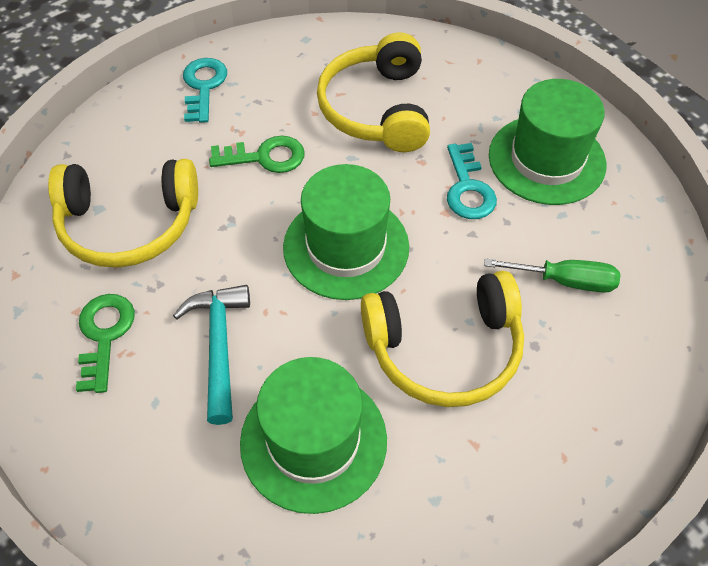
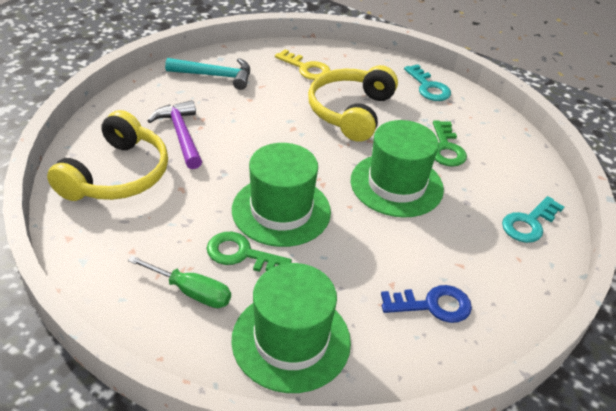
blue key: 0 -> 1
purple hammer: 0 -> 1
yellow headphones: 3 -> 2
yellow key: 0 -> 1

